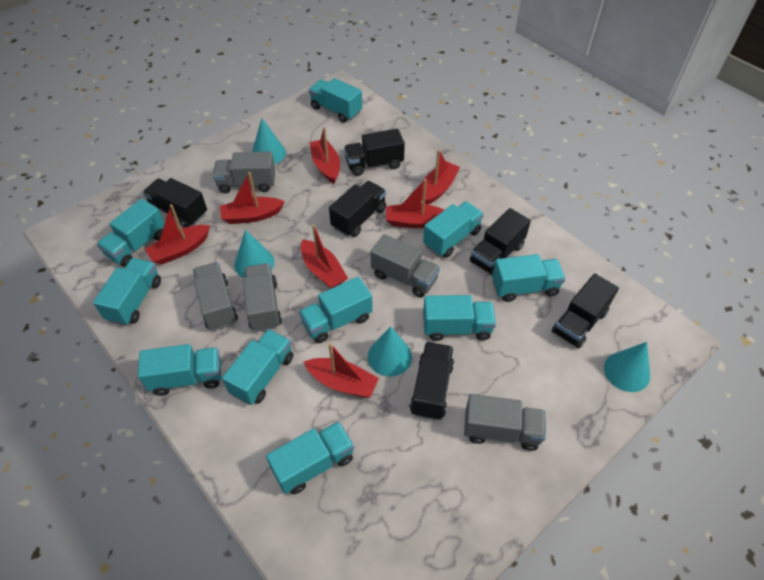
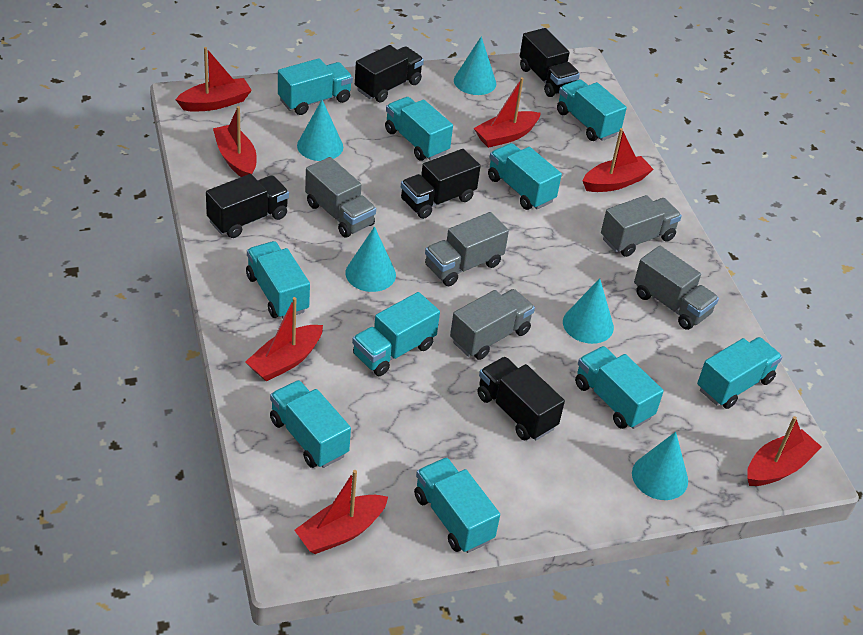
black truck: 6 -> 5
turquoise cone: 4 -> 5

